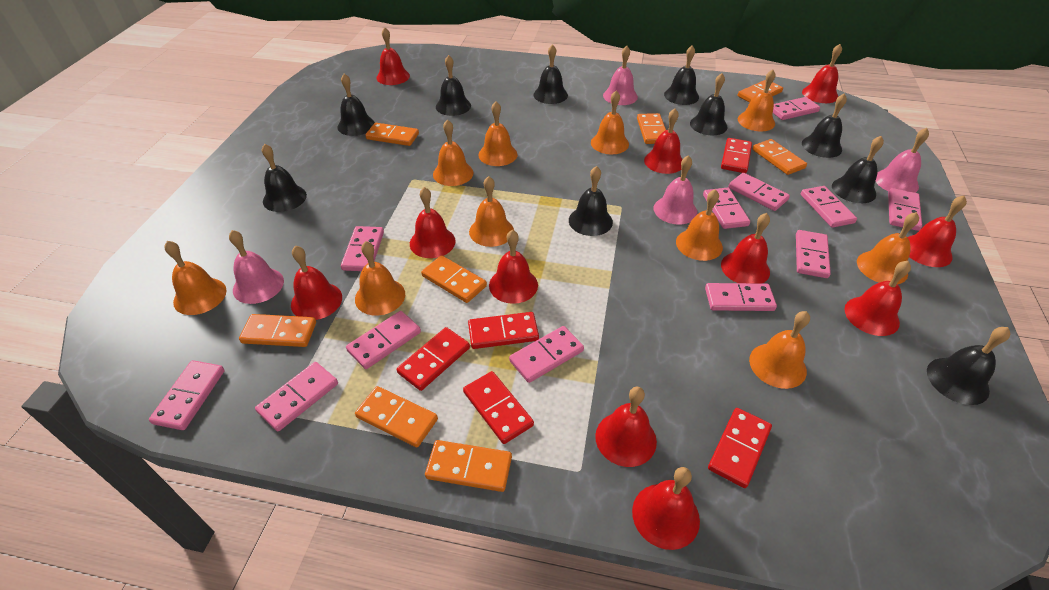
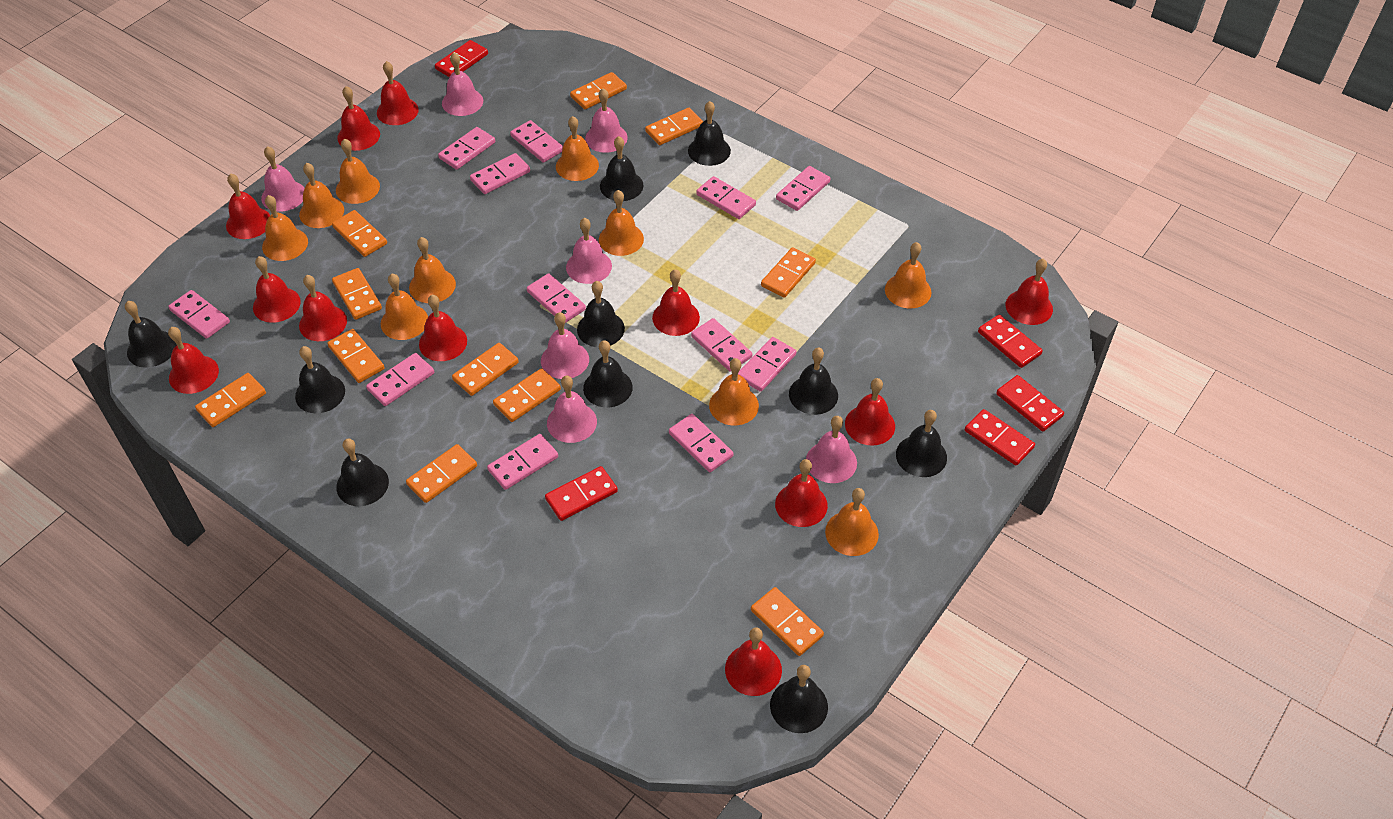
orange domino: 8 -> 11
pink bell: 4 -> 7
red bell: 11 -> 12

